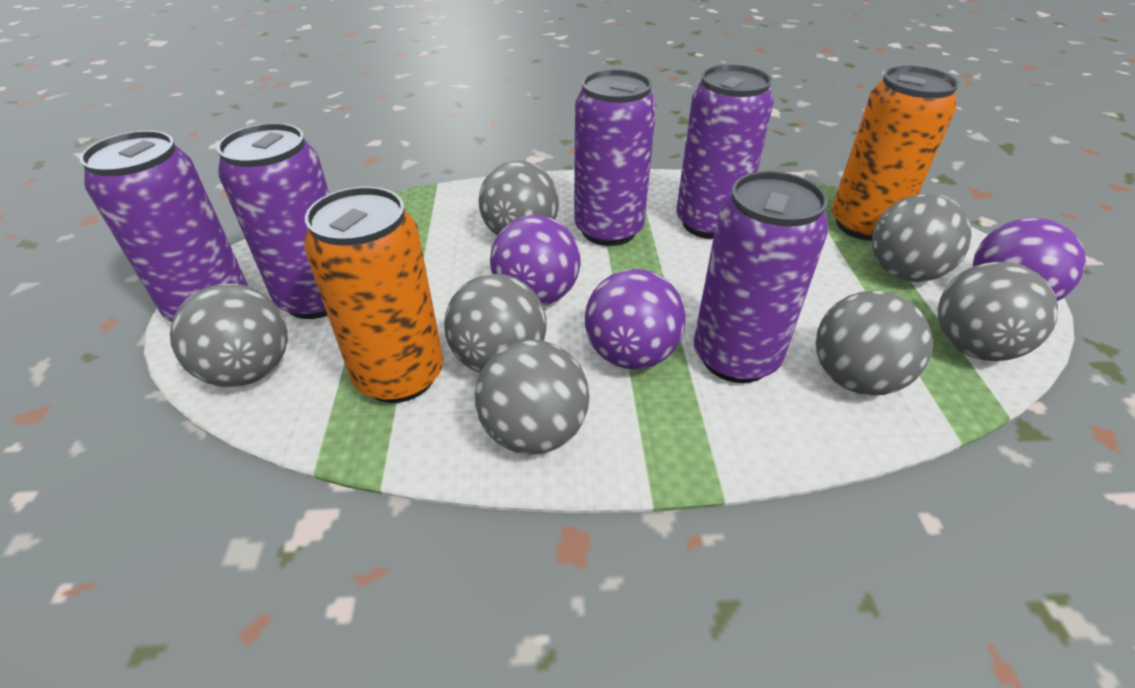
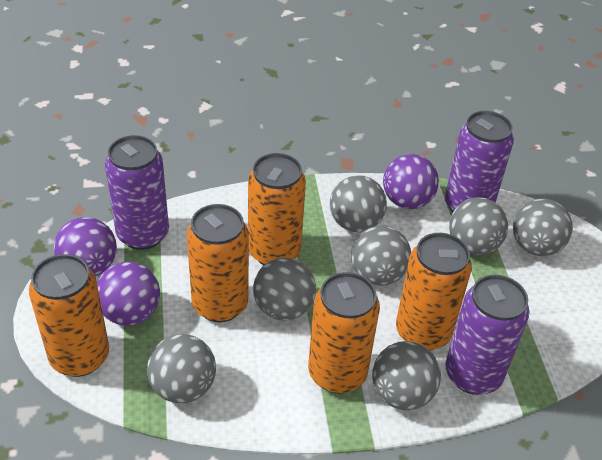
orange can: 2 -> 5
purple can: 5 -> 3

